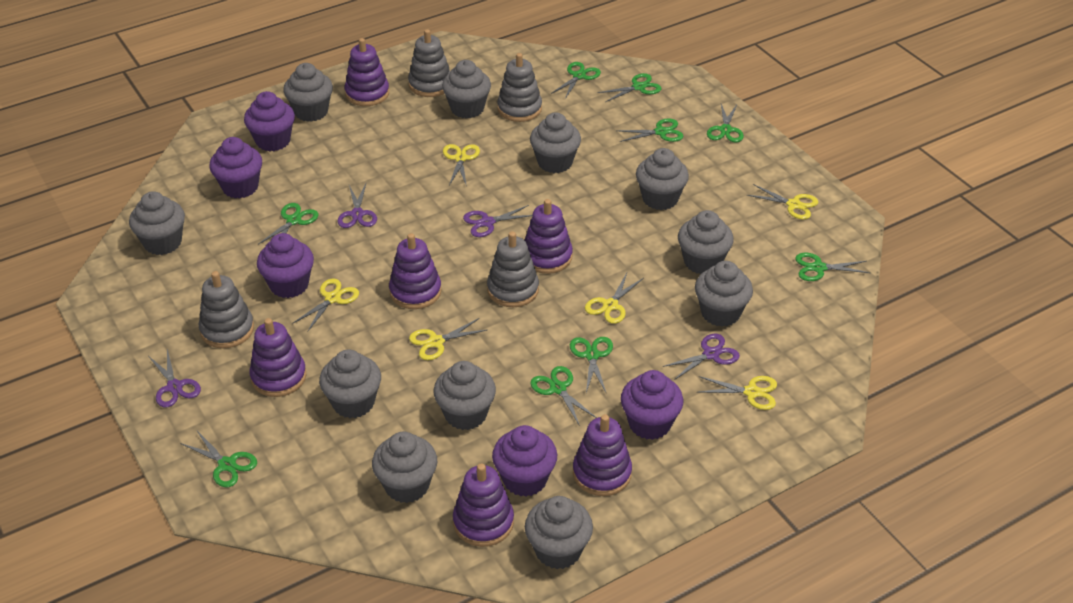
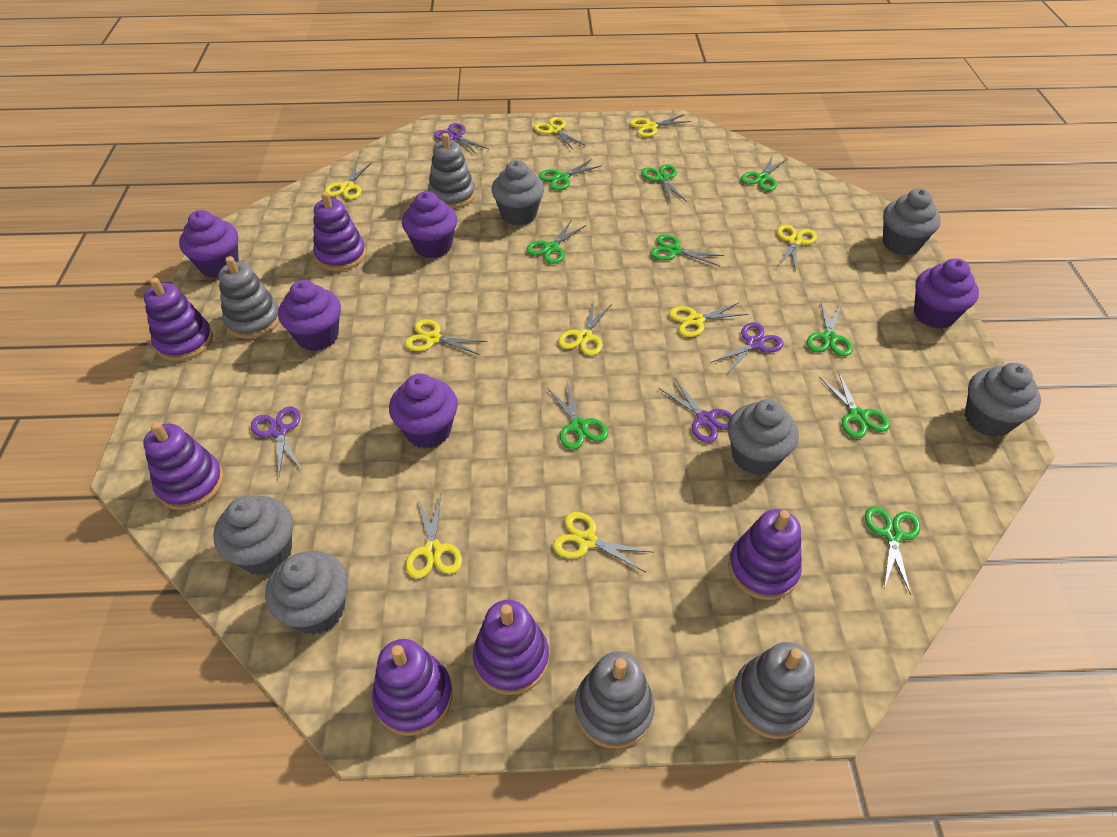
grey cupcake: 11 -> 6
yellow scissors: 6 -> 9

